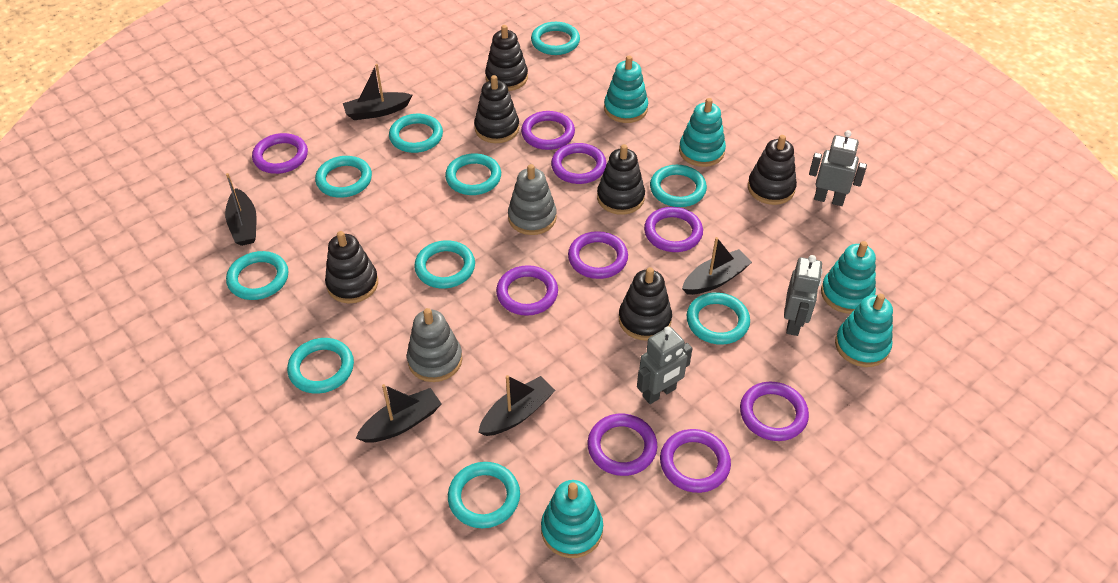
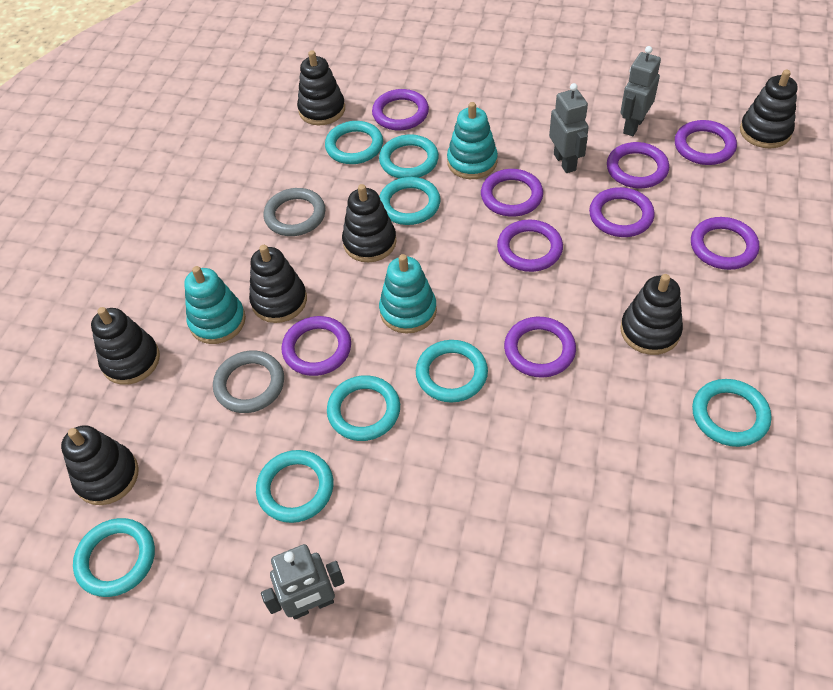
black boat: 5 -> 0
black stacking toy: 6 -> 7
grey ring: 0 -> 2
grey stacking toy: 2 -> 0
turquoise ring: 10 -> 8
turquoise stacking toy: 5 -> 3

